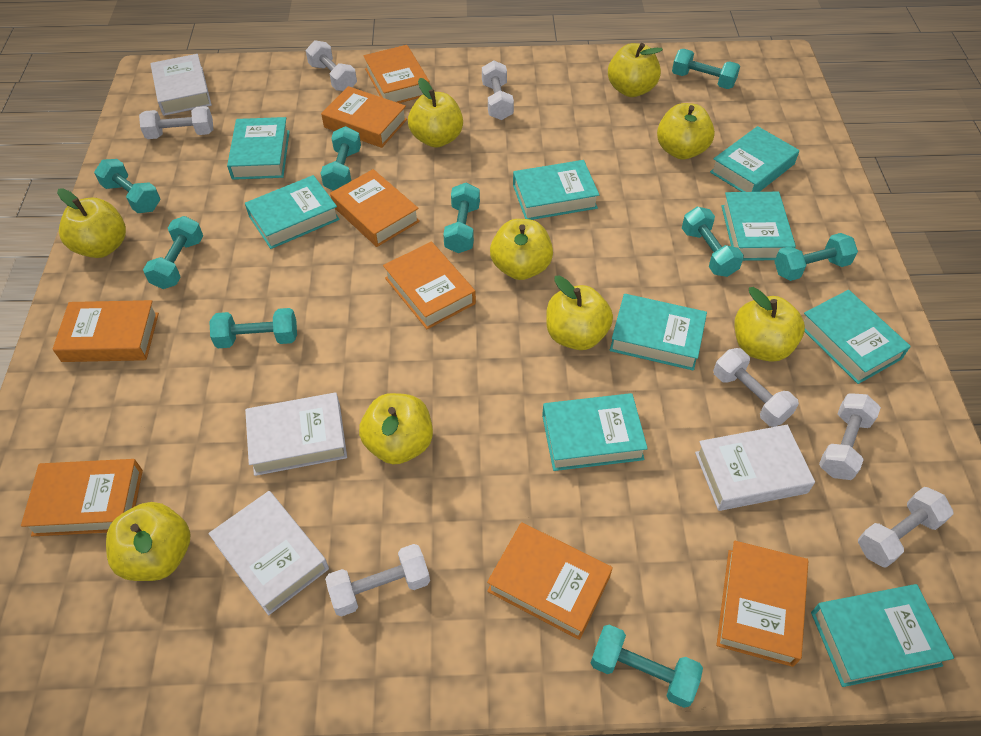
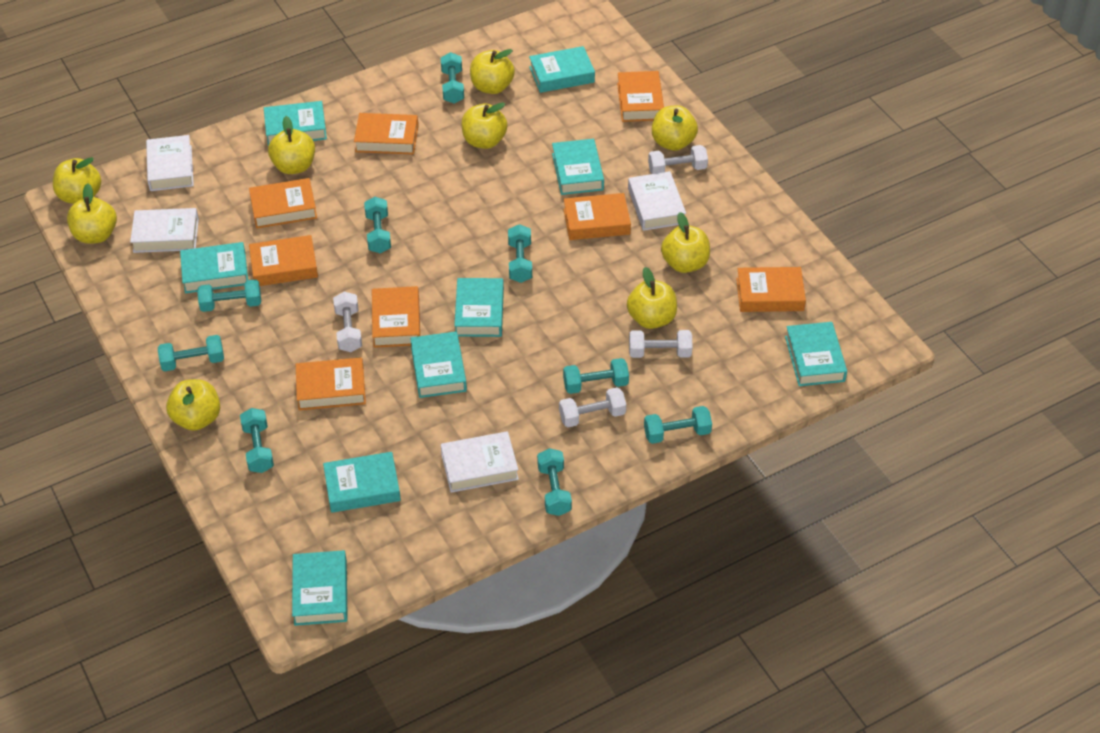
white dumbbell: 7 -> 4

